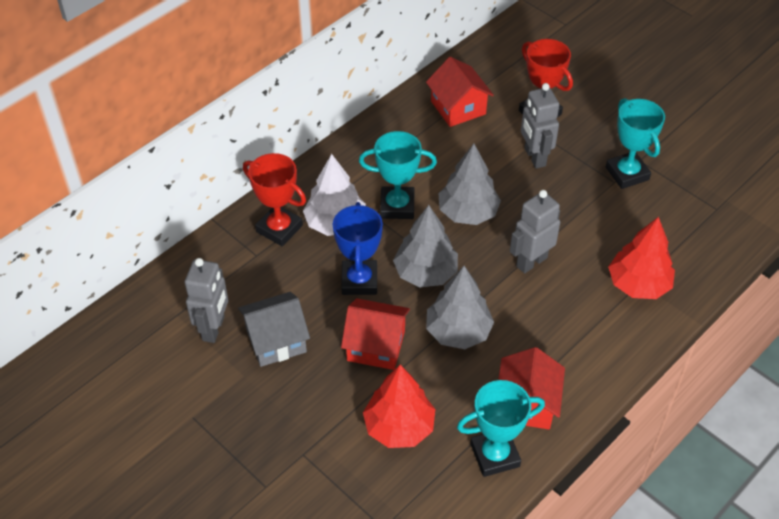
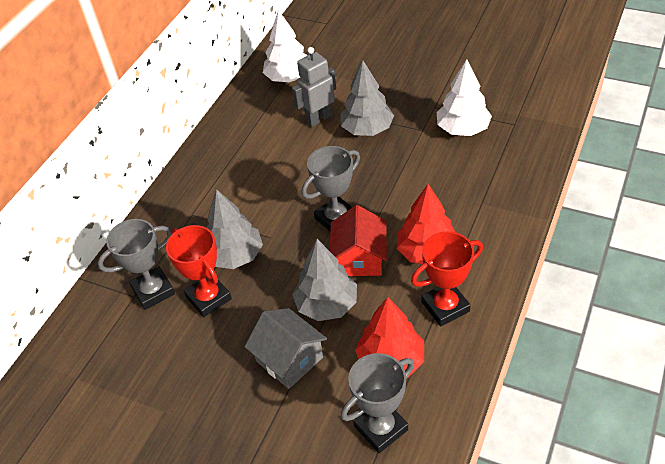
blue trophy: 1 -> 0
grey robot: 3 -> 1
grey trophy: 0 -> 3
red house: 3 -> 1
turquoise trophy: 3 -> 0
white tree: 1 -> 2

